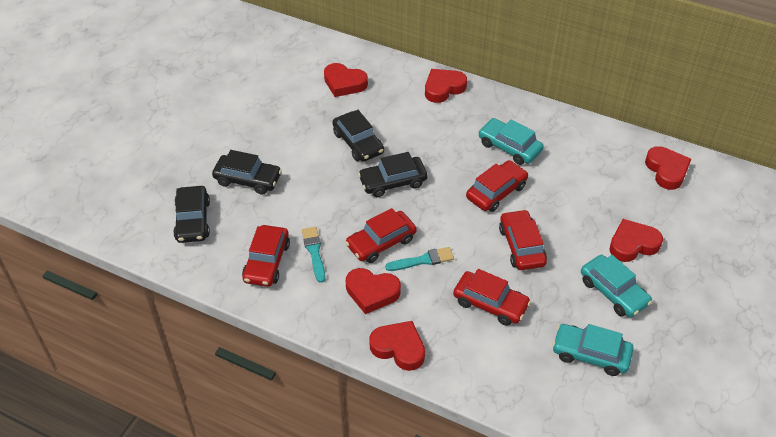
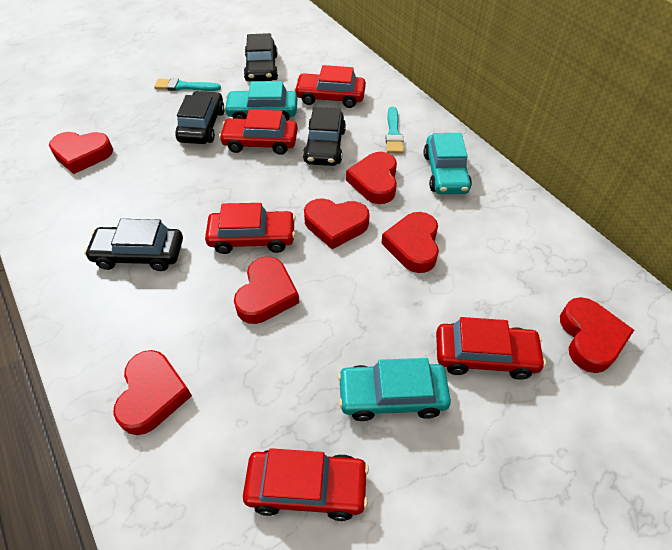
red heart: 6 -> 7

